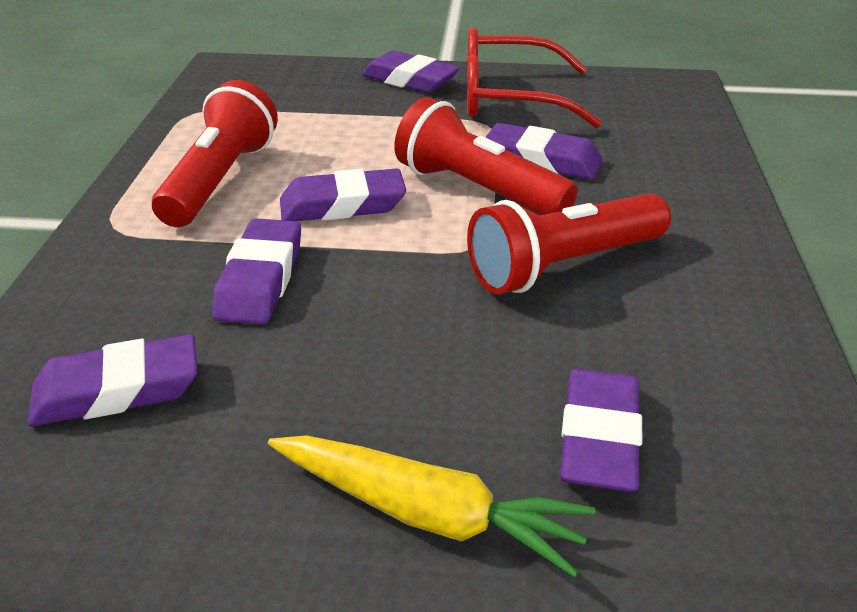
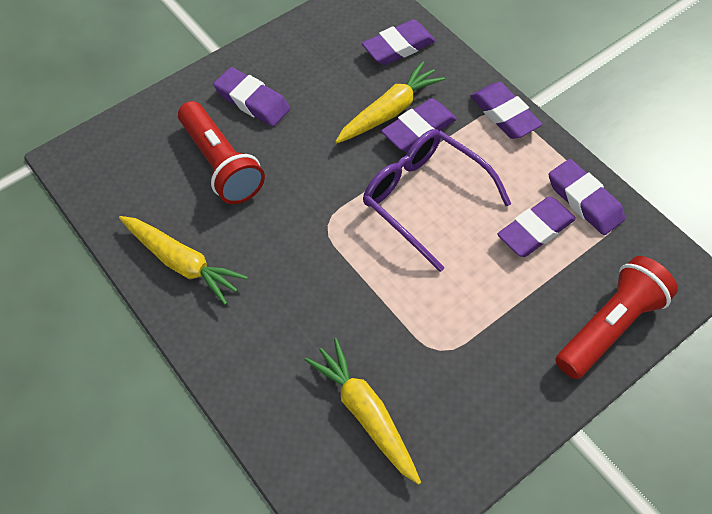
purple glasses: 0 -> 1
red flashlight: 3 -> 2
red glasses: 1 -> 0
yellow carrot: 1 -> 3

